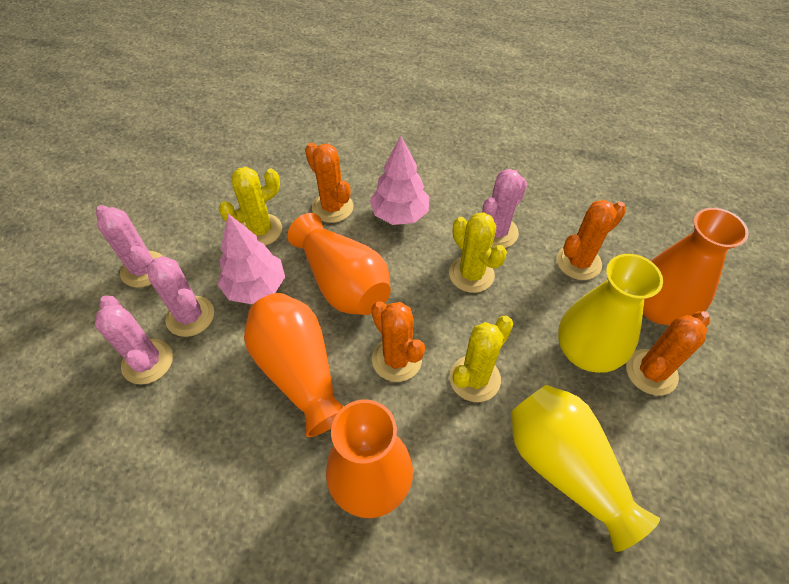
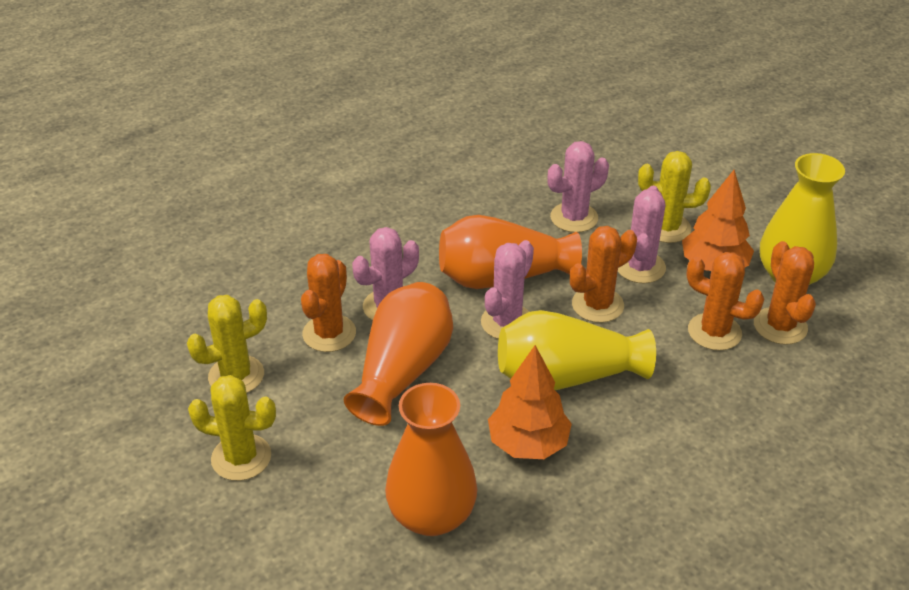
orange tree: 0 -> 2
orange vase: 4 -> 3
pink tree: 2 -> 0

